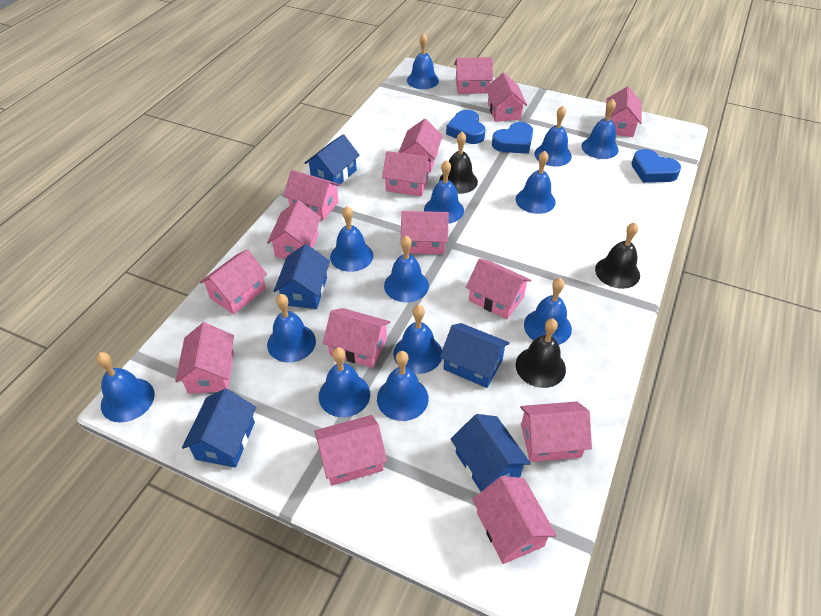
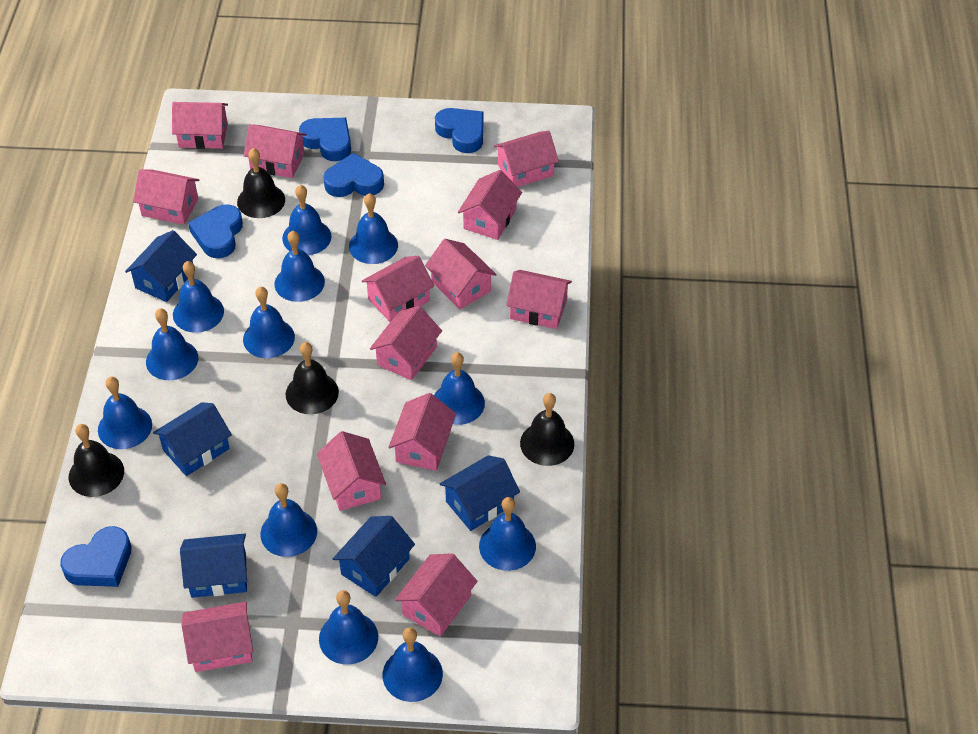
black bell: 3 -> 4
blue bell: 13 -> 12
blue heart: 3 -> 5
pink house: 15 -> 13

